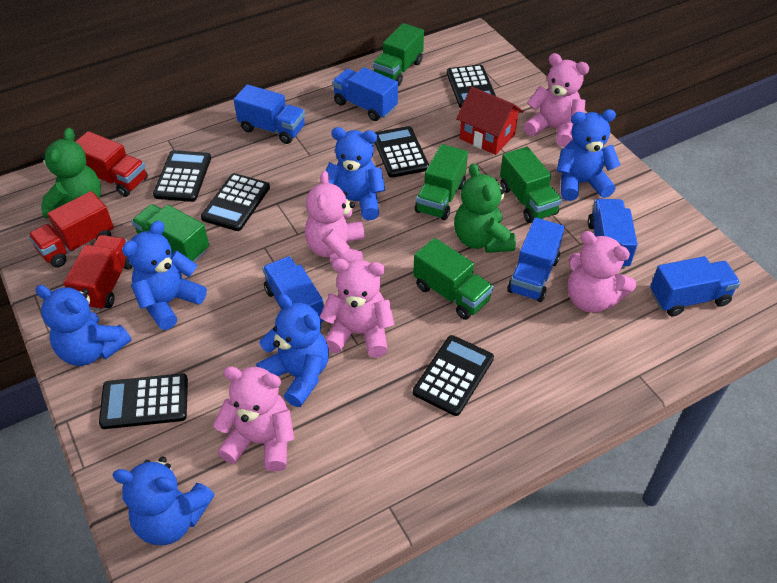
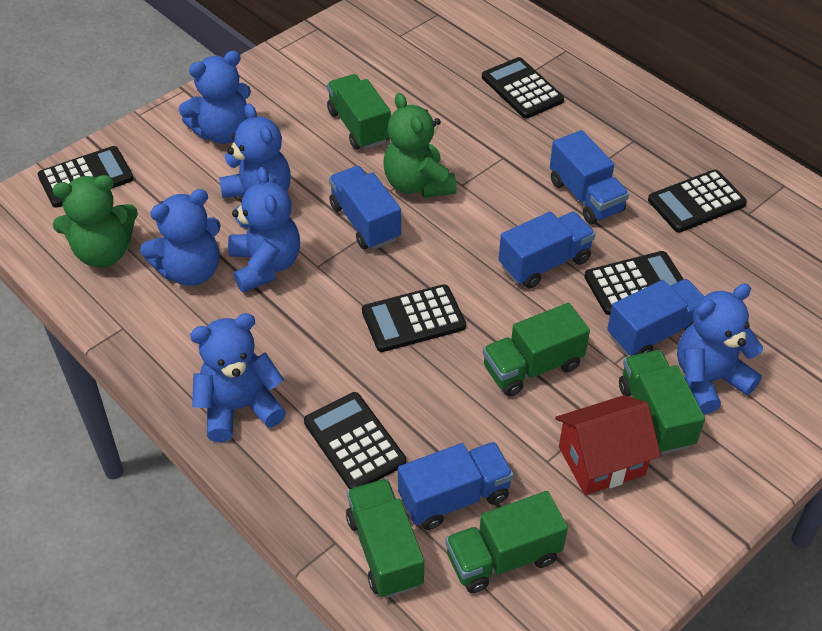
blue truck: 6 -> 5
pink teddy bear: 5 -> 0
red truck: 3 -> 0

